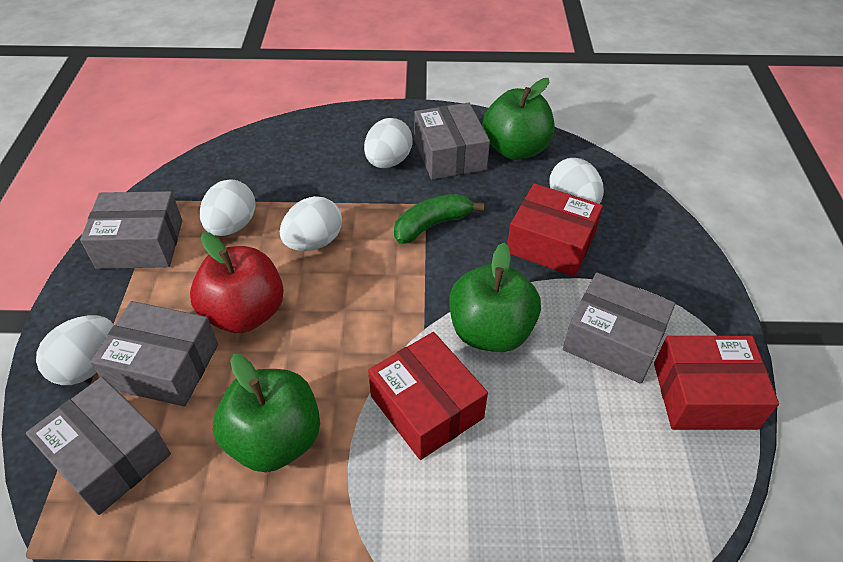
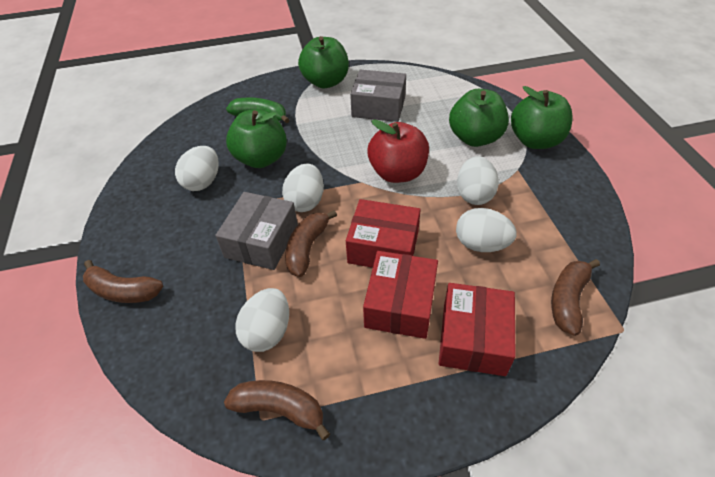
brown banana: 0 -> 4
green apple: 3 -> 4
grey box: 5 -> 2

